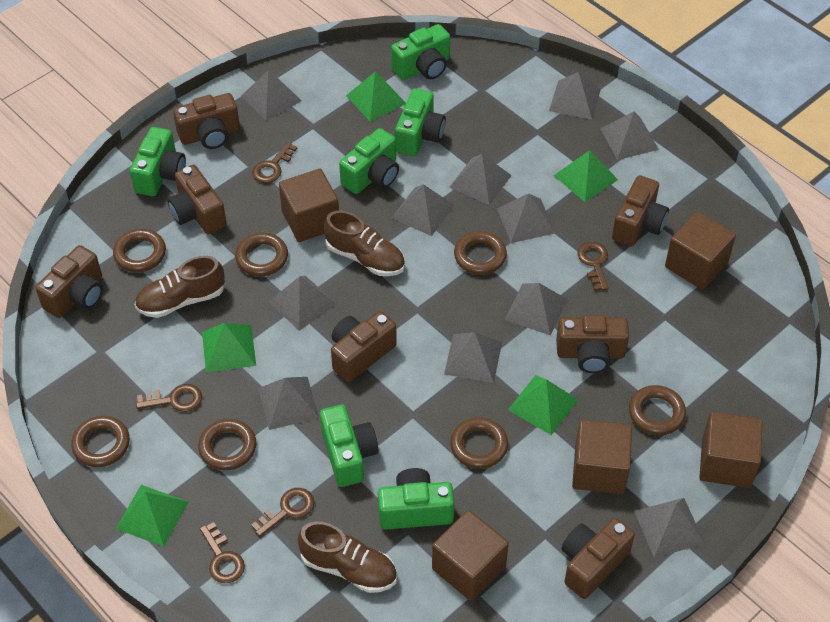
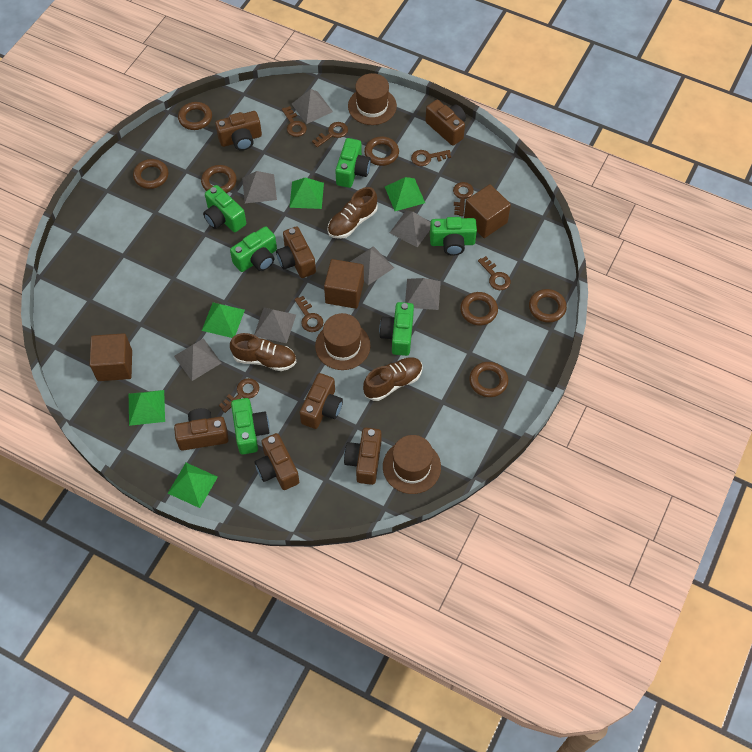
brown cube: 5 -> 3
brown hat: 0 -> 3
brown key: 5 -> 7
grey pyramid: 11 -> 7

